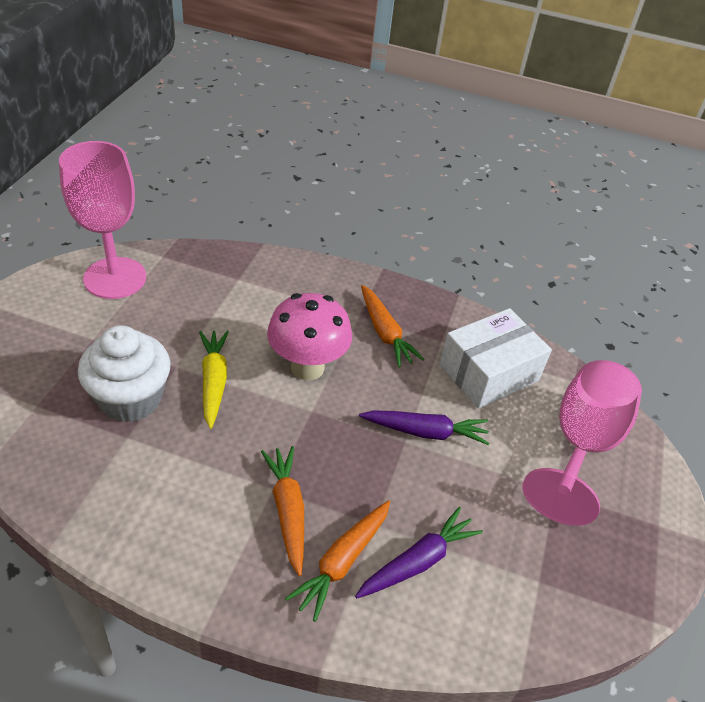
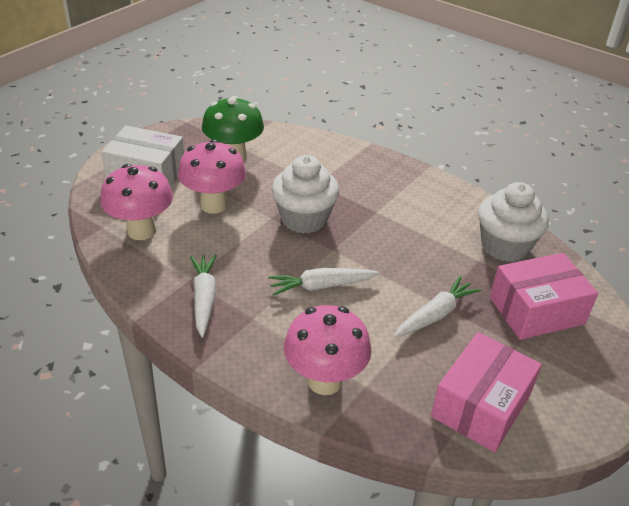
green mushroom: 0 -> 1
orange carrot: 3 -> 0
pink box: 0 -> 2
pink goblet: 2 -> 0
pink mushroom: 1 -> 3
purple carrot: 2 -> 0
white carrot: 0 -> 3
white cupcake: 1 -> 2
yellow carrot: 1 -> 0

